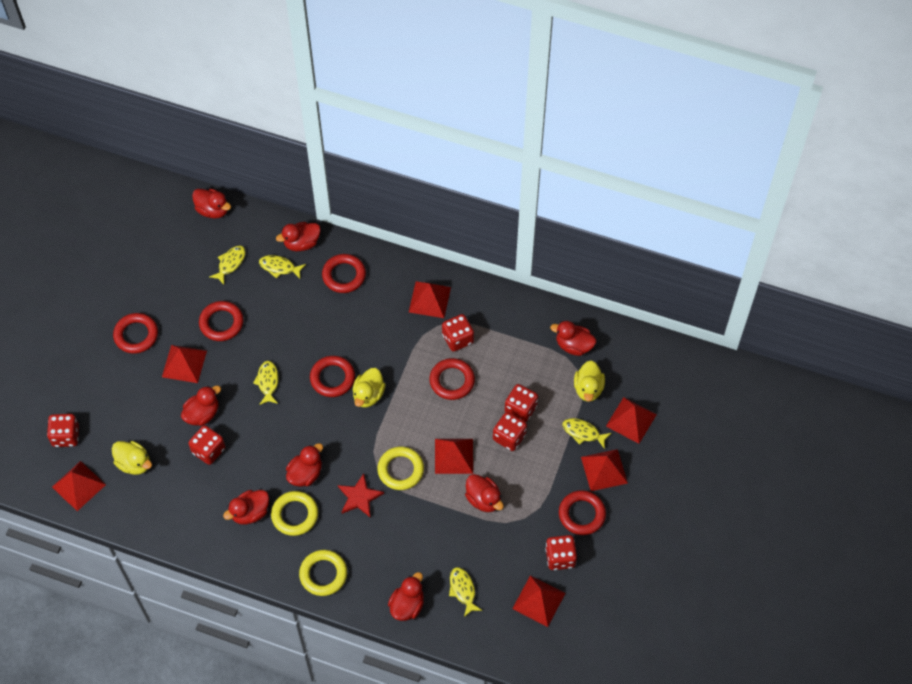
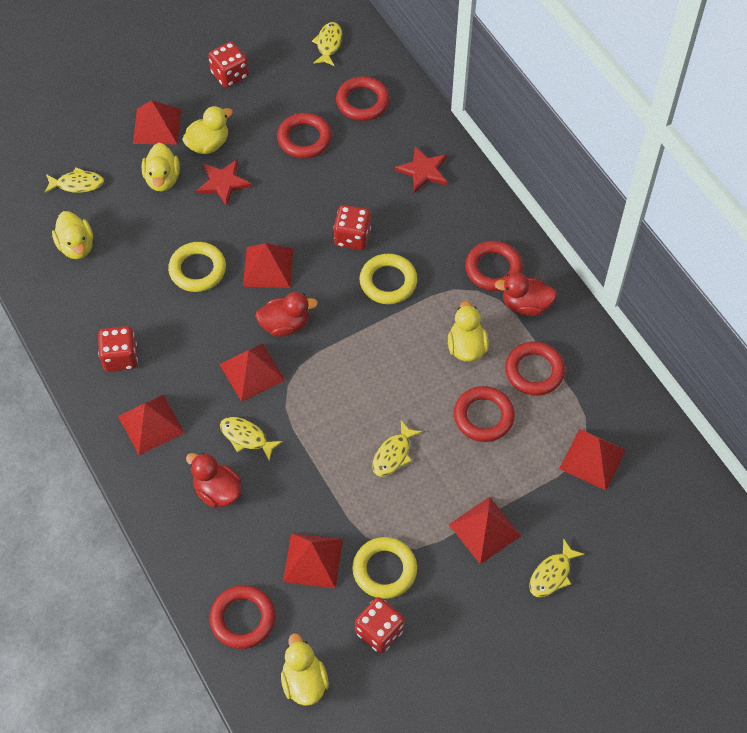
red dice: 6 -> 4
red duck: 8 -> 3
red star: 1 -> 2
yellow duck: 3 -> 5

